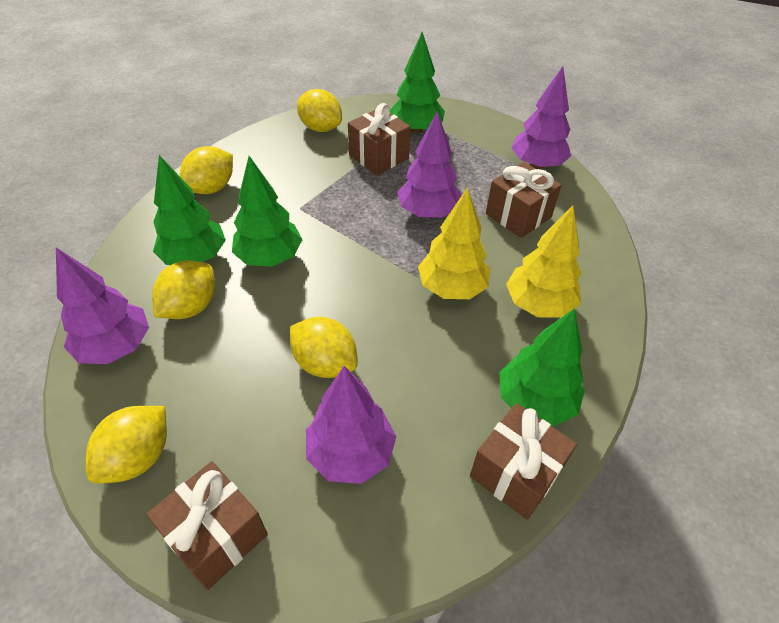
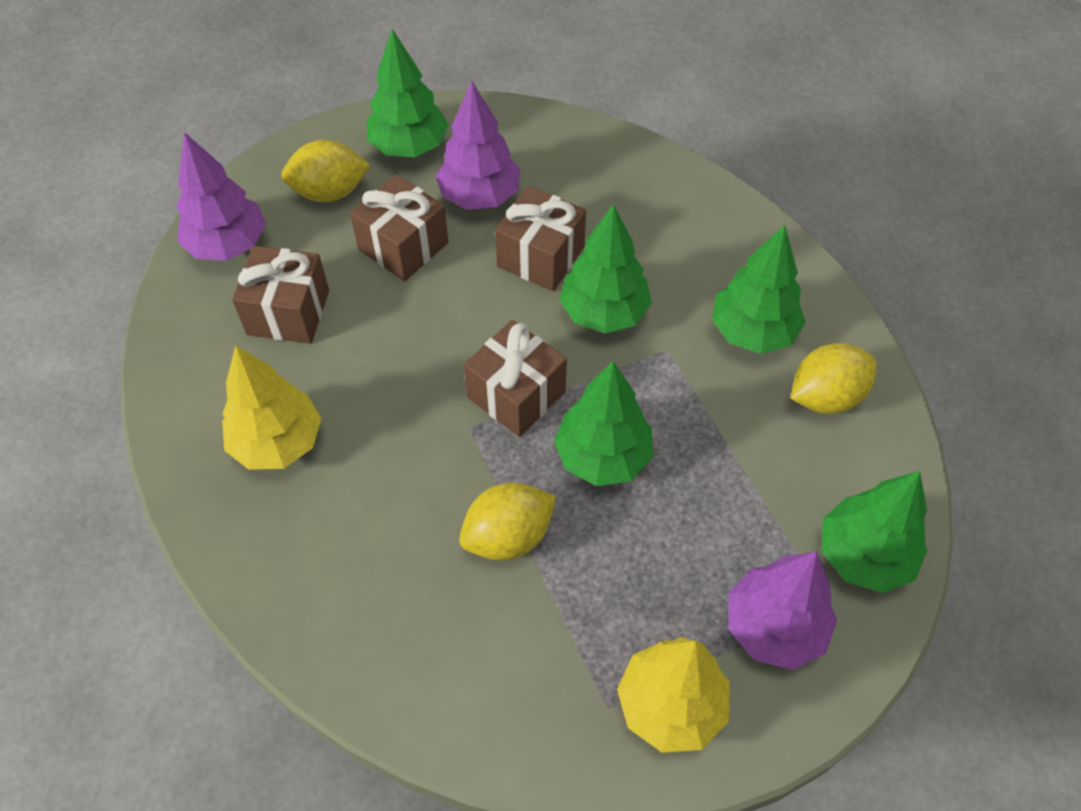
green tree: 4 -> 5
purple tree: 4 -> 3
yellow lemon: 5 -> 3

